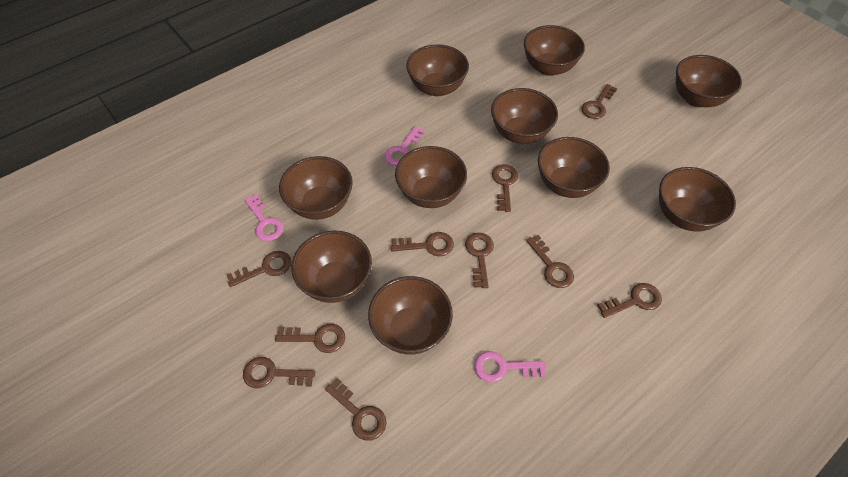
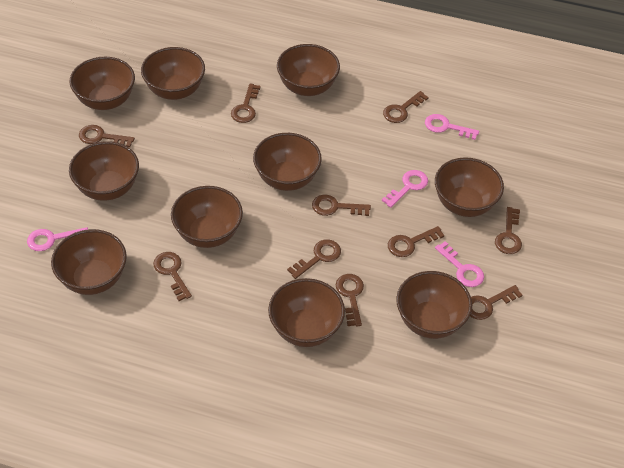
pink key: 3 -> 4

